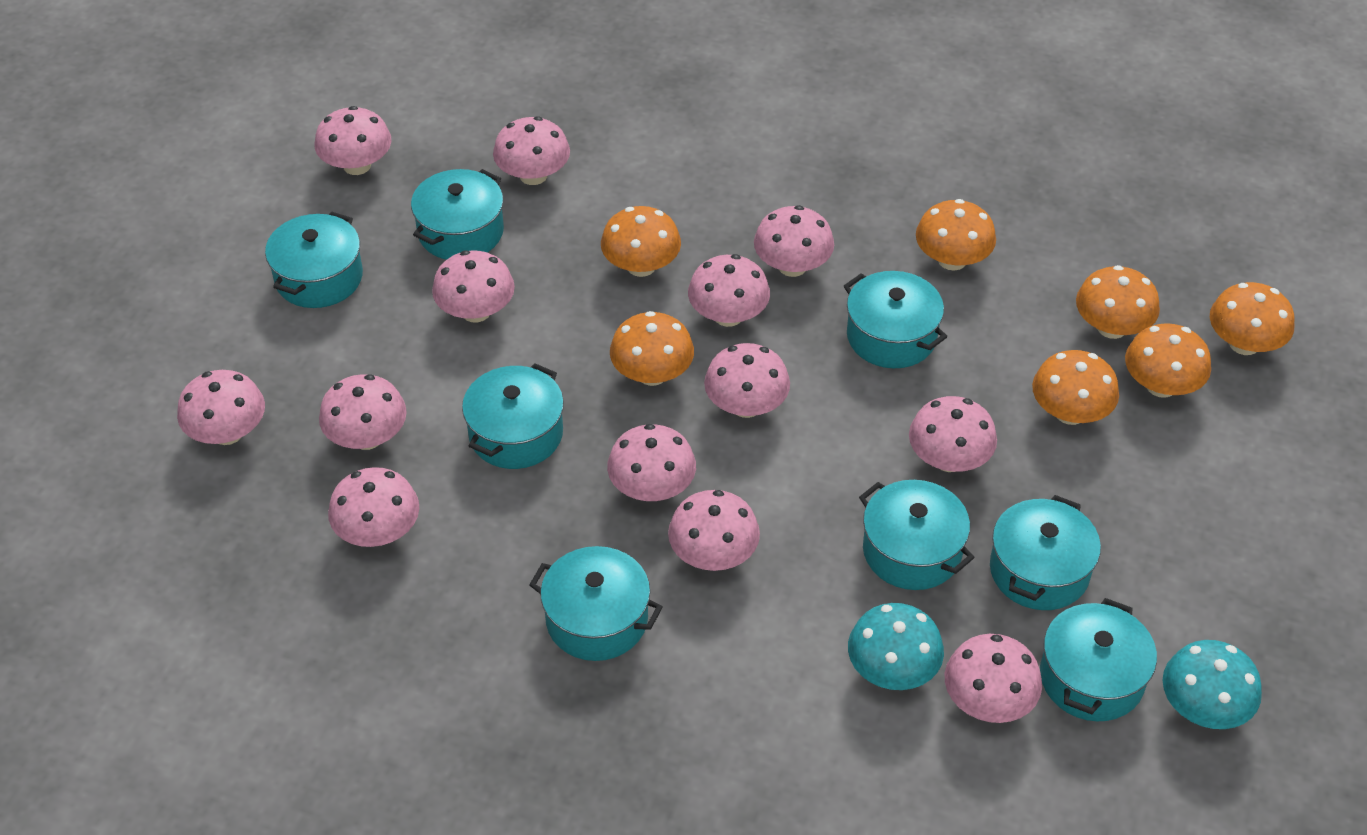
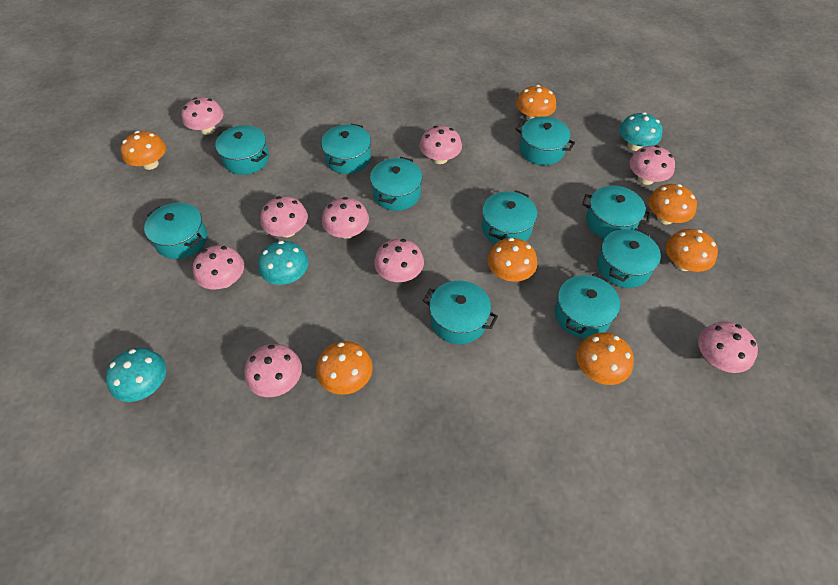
pink mushroom: 13 -> 9
turquoise mushroom: 2 -> 3
turquoise pot: 8 -> 10

